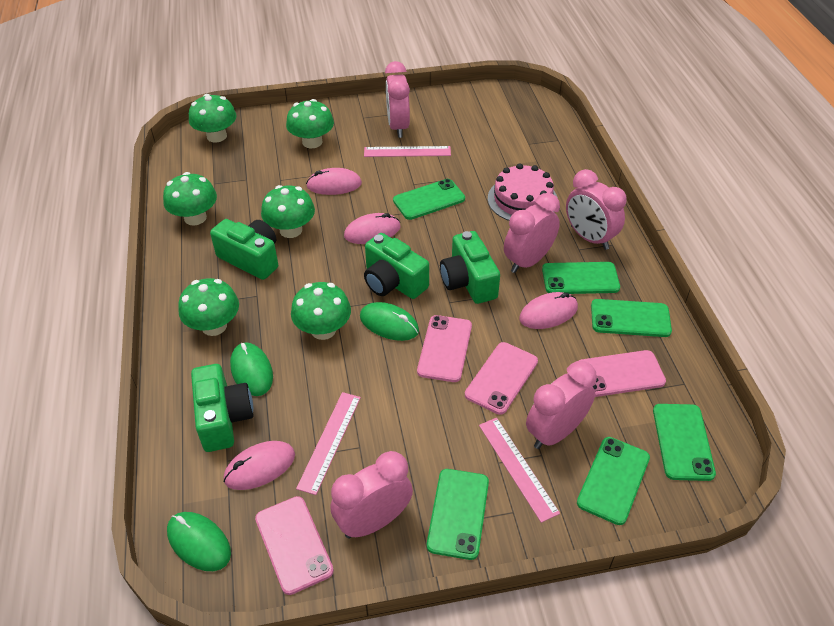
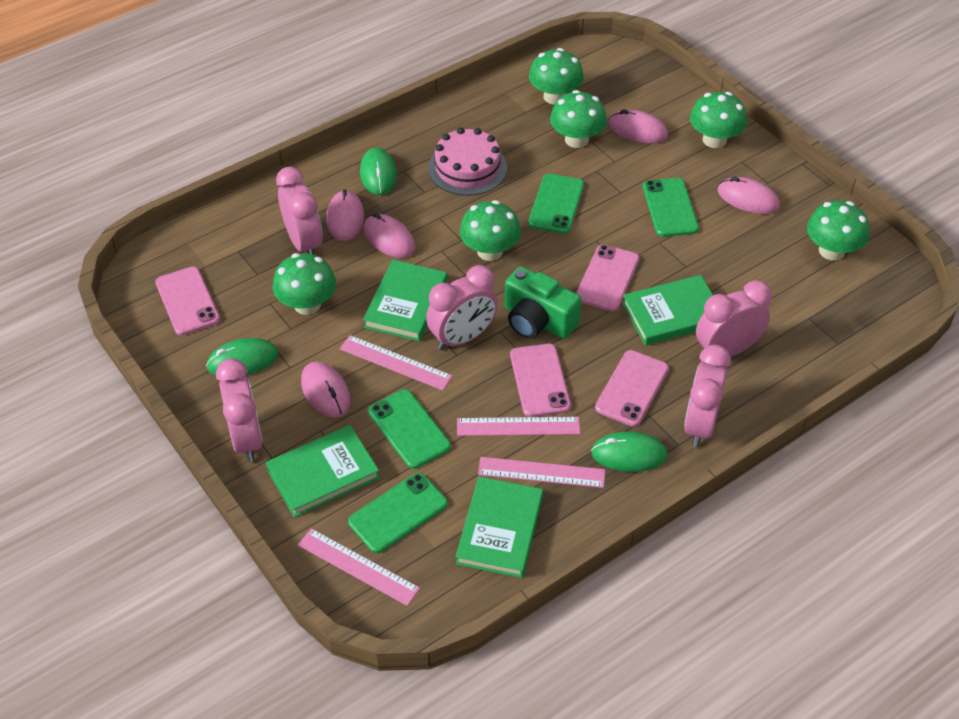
green book: 0 -> 4
green camera: 4 -> 1
green phone: 6 -> 4
pink mouse: 4 -> 5
pink ruler: 3 -> 4

